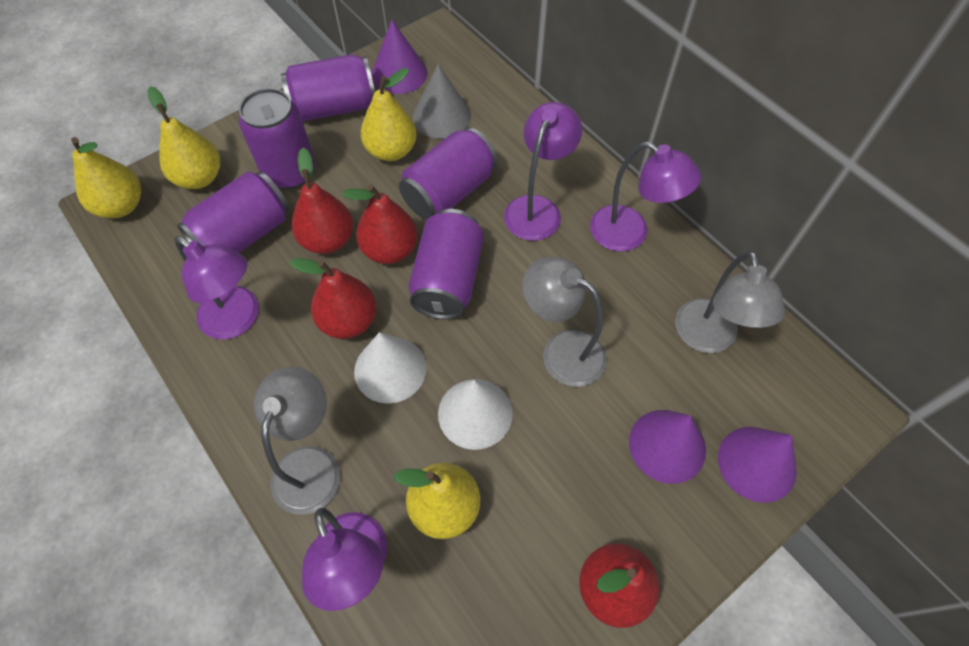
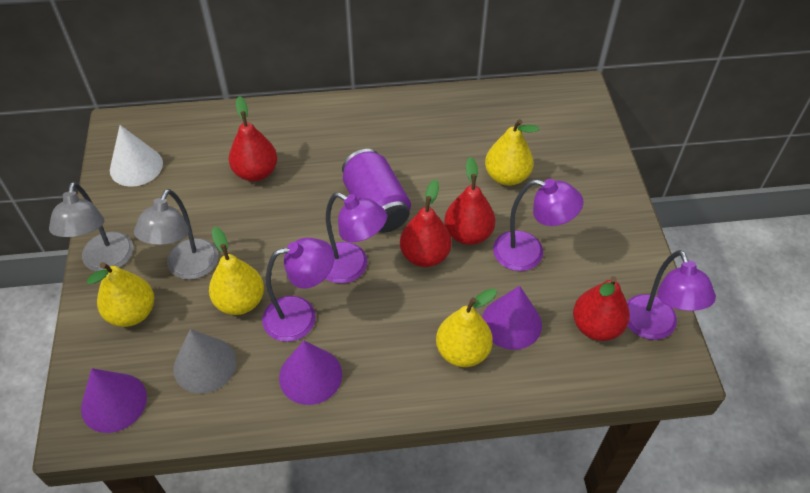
grey lamp: 3 -> 2
purple can: 5 -> 1
white cone: 2 -> 1

